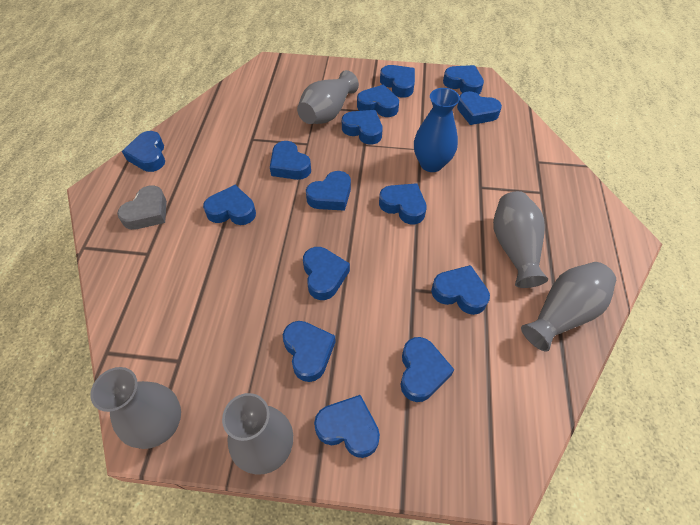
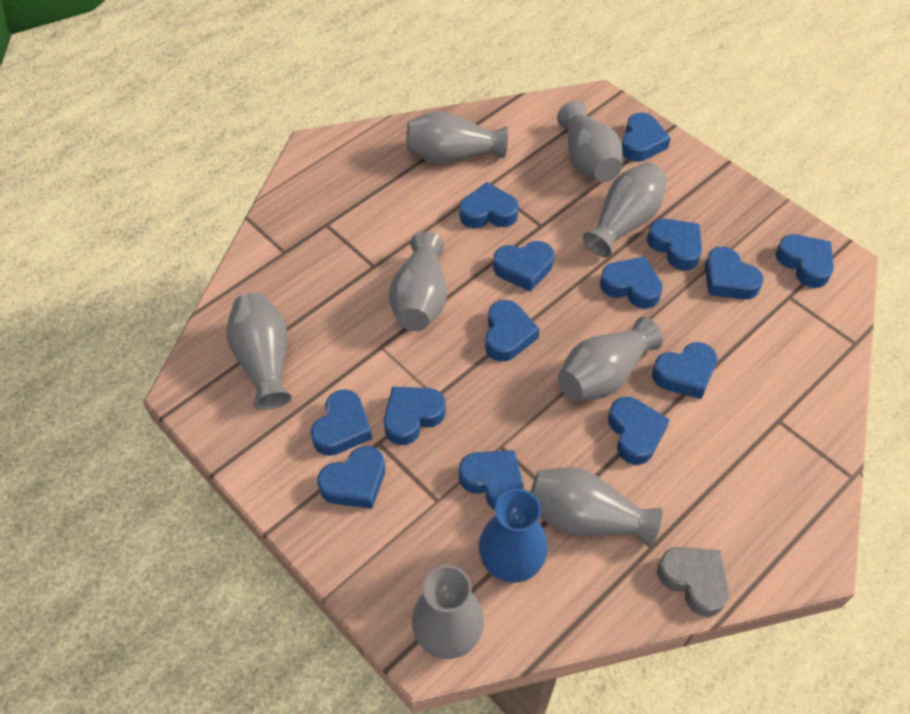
blue heart: 15 -> 14
grey vase: 5 -> 8

